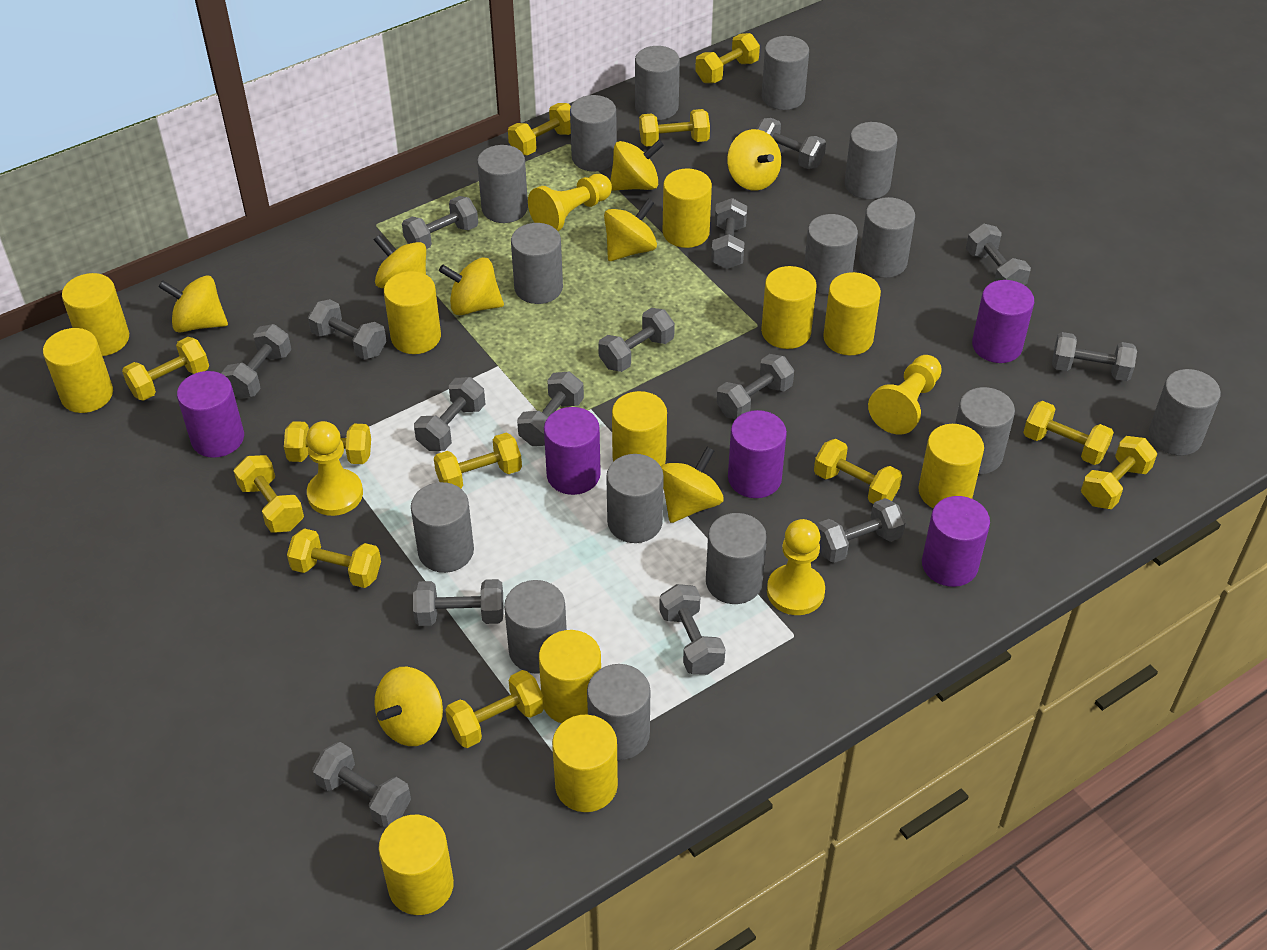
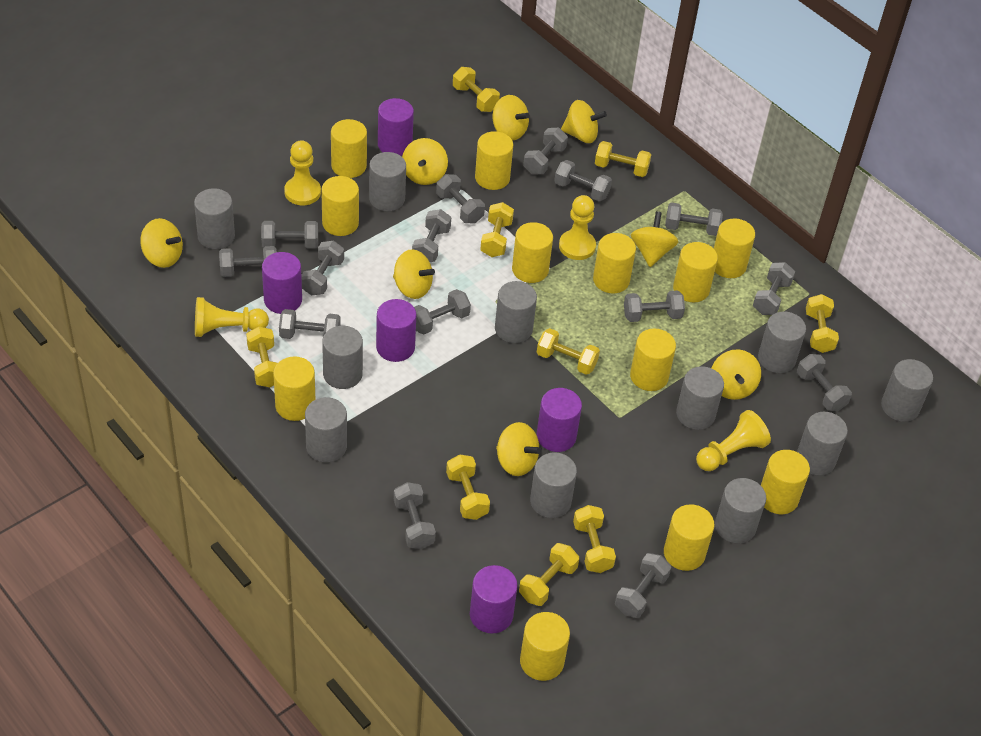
grey cylinder: 15 -> 11
yellow cylinder: 11 -> 12
yellow dumbbell: 12 -> 9

